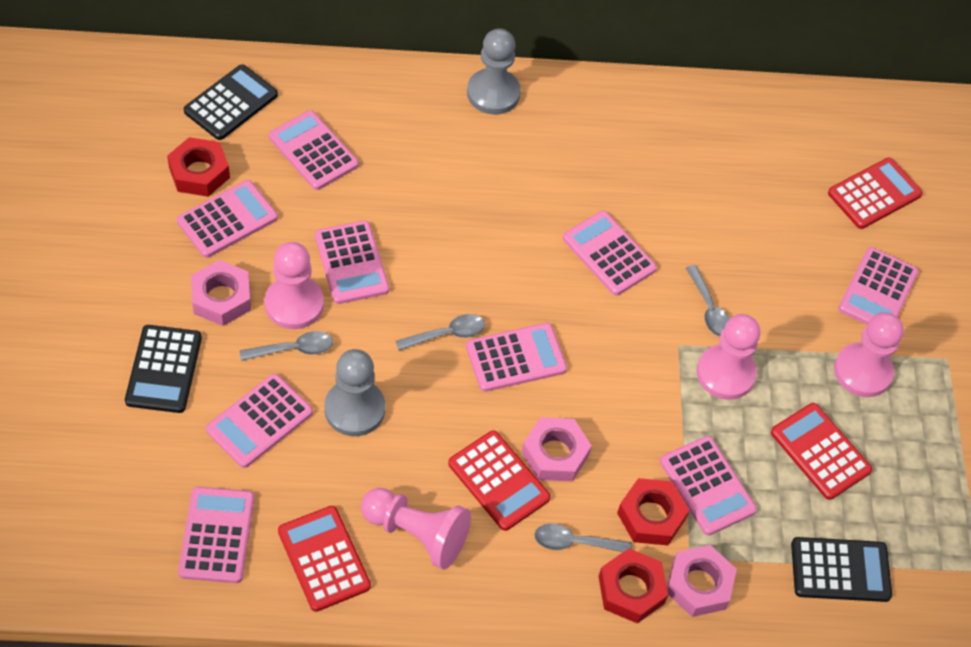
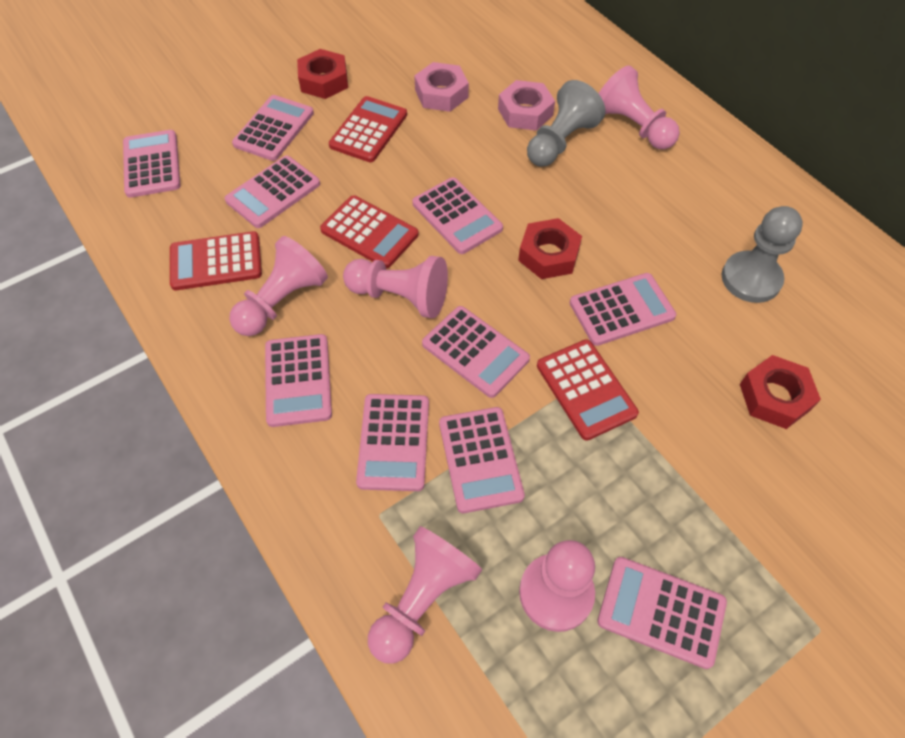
black calculator: 3 -> 0
grey spoon: 4 -> 0
pink calculator: 9 -> 10
pink nut: 3 -> 2
pink pawn: 4 -> 5

